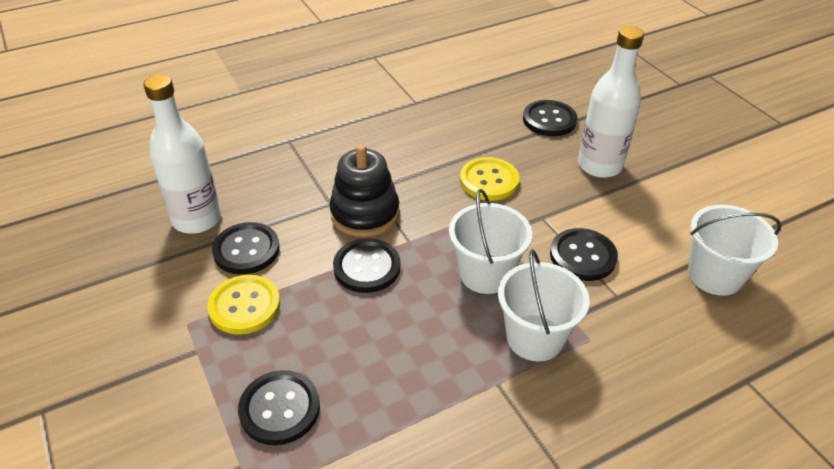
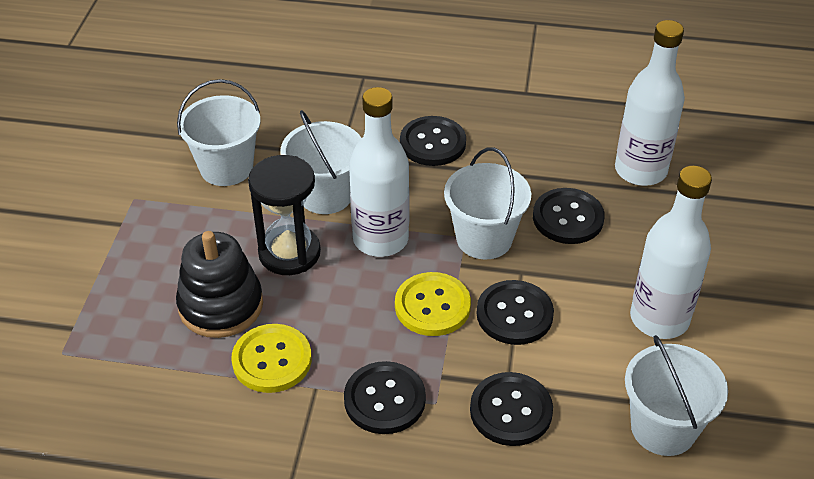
black hourglass: 0 -> 1
white bottle: 2 -> 3
white bucket: 3 -> 4

